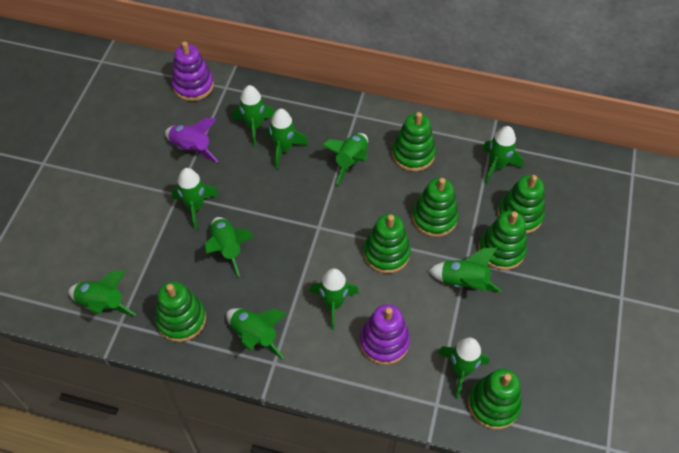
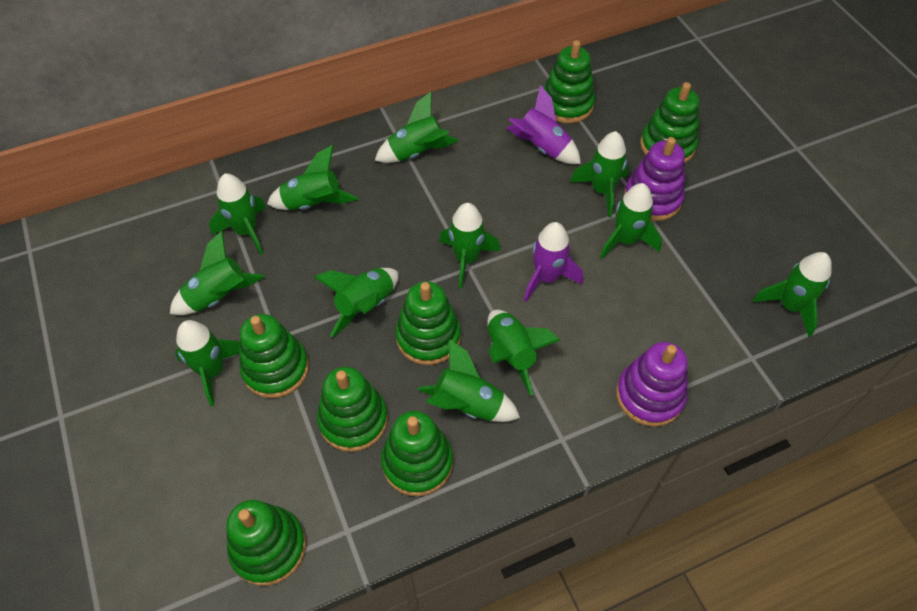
green rocket: 11 -> 12
purple rocket: 1 -> 2

